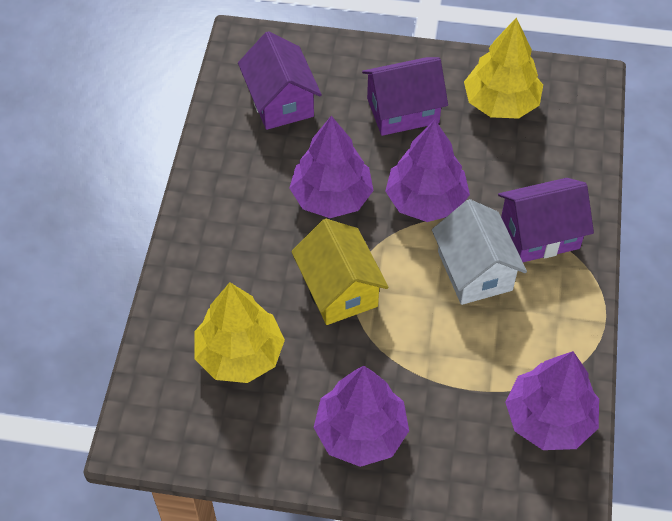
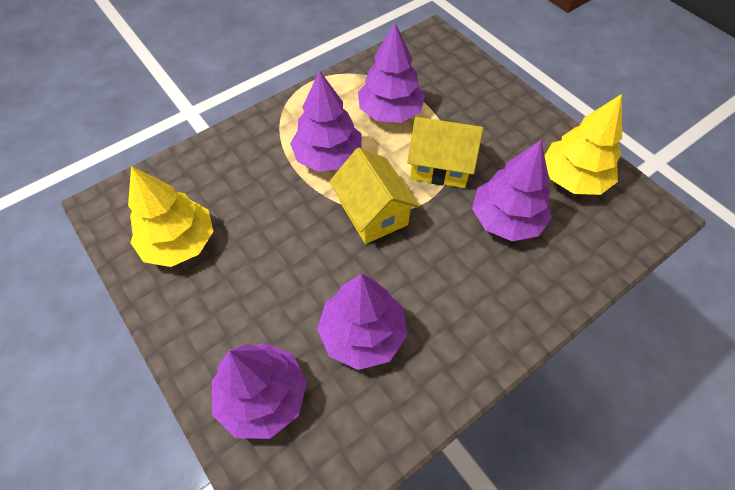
purple house: 3 -> 0
purple tree: 4 -> 5
white house: 1 -> 0
yellow house: 1 -> 2

